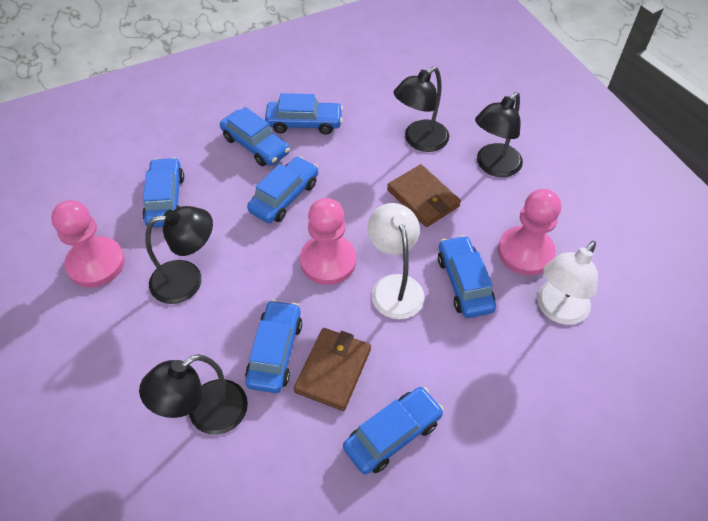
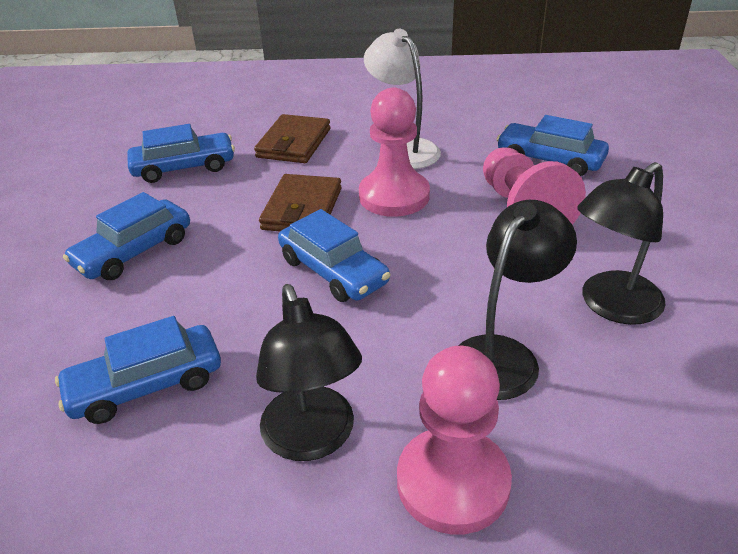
black lamp: 4 -> 3
blue car: 7 -> 5
white lamp: 2 -> 1

